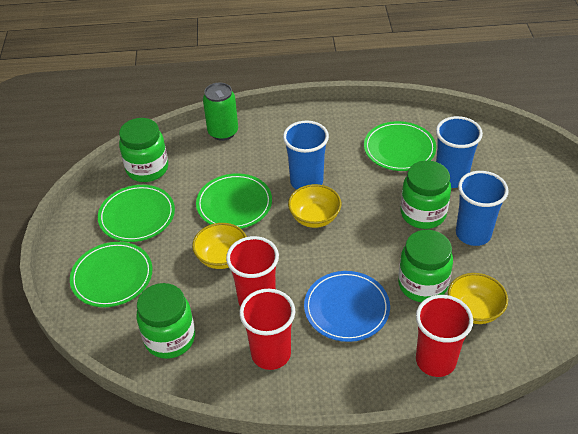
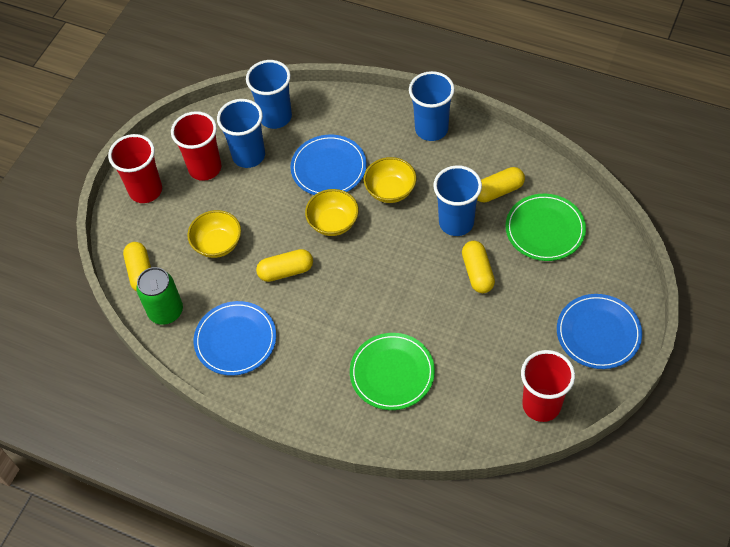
blue cup: 3 -> 4
blue plate: 1 -> 3
green jar: 4 -> 0
green plate: 4 -> 2
yellow capsule: 0 -> 4

